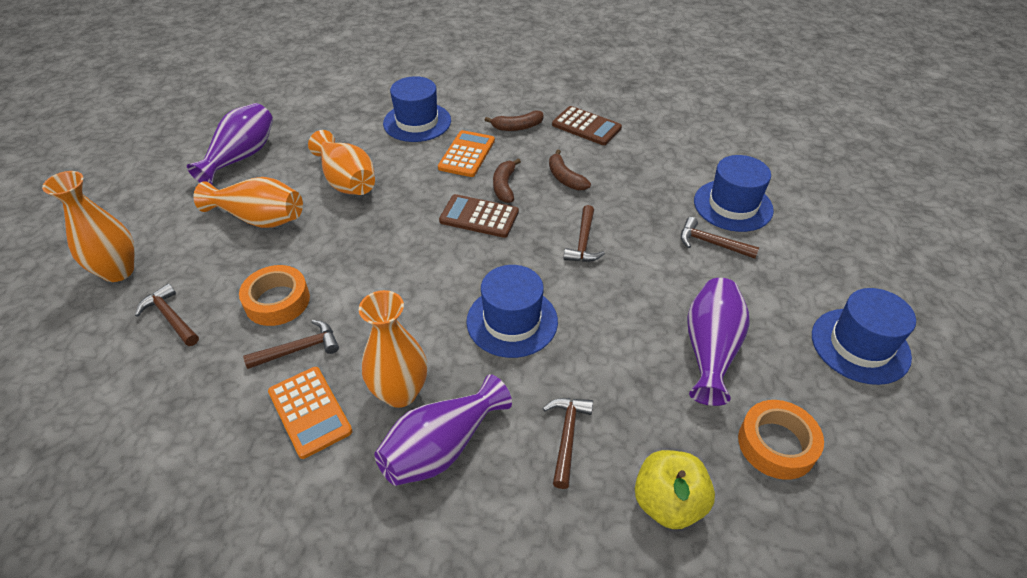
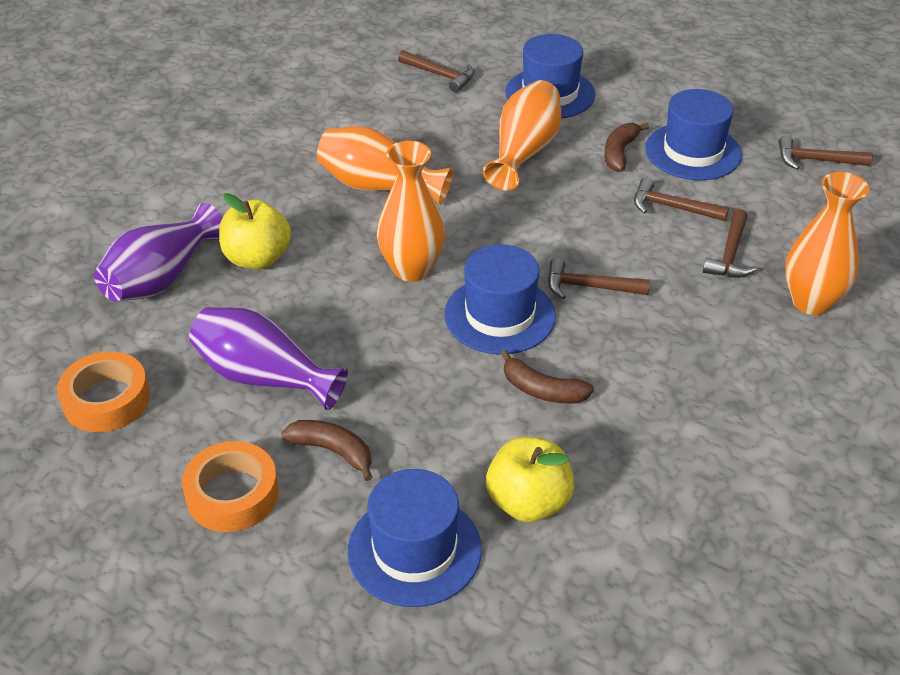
brown calculator: 2 -> 0
orange calculator: 2 -> 0
purple vase: 3 -> 2
yellow apple: 1 -> 2

